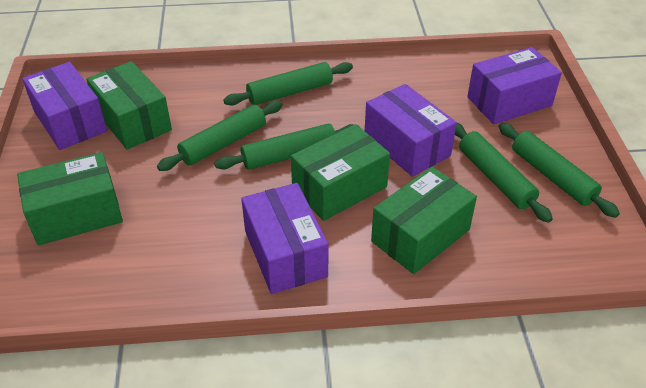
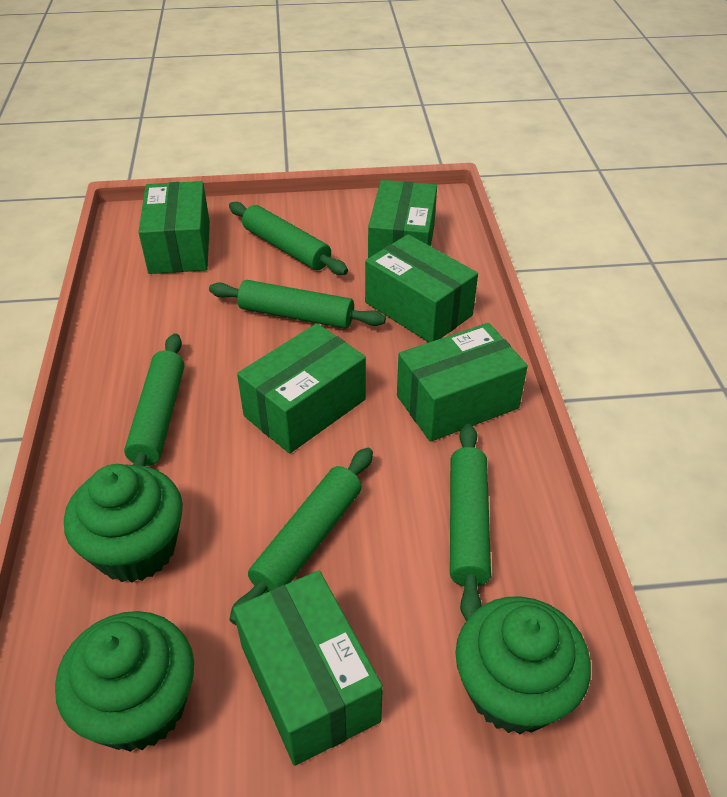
green box: 4 -> 6
green cupcake: 0 -> 3
purple box: 4 -> 0

